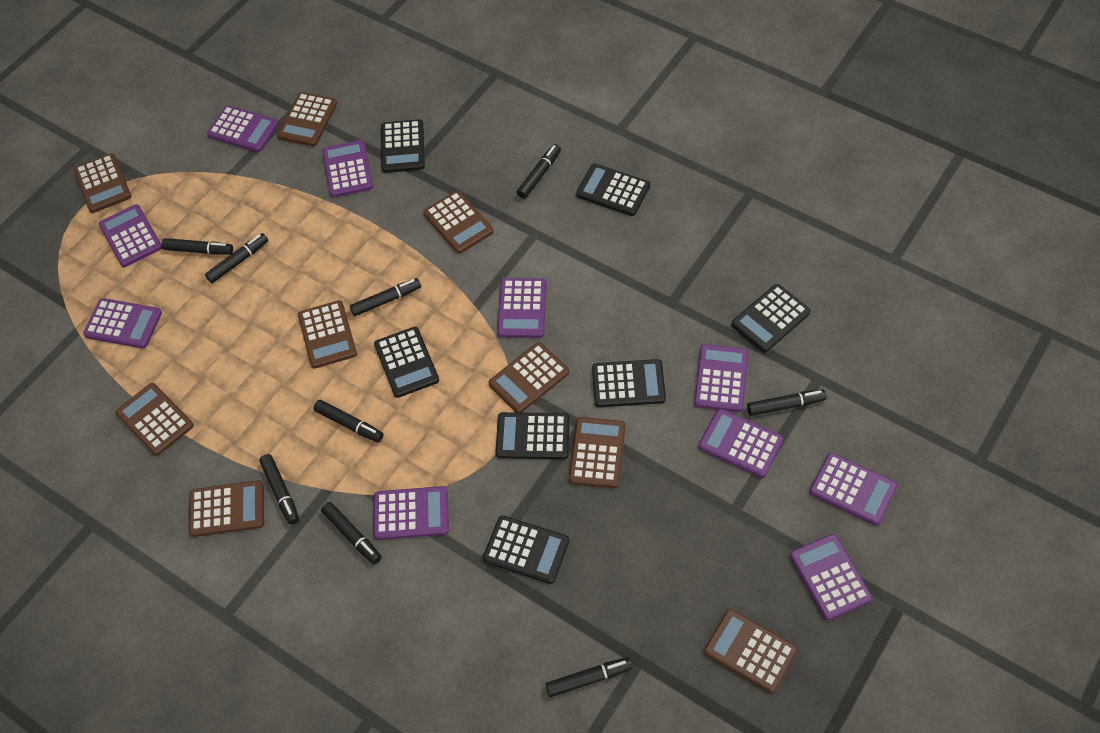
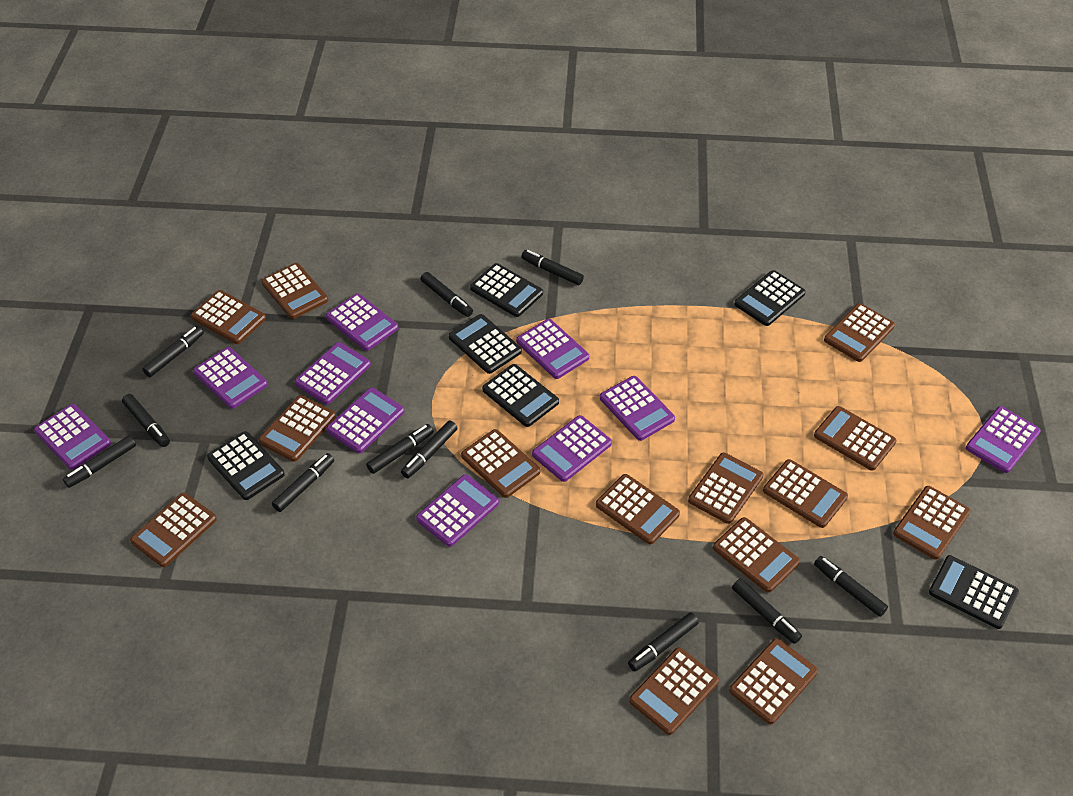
black calculator: 7 -> 6
black marker: 9 -> 11
brown calculator: 9 -> 14

